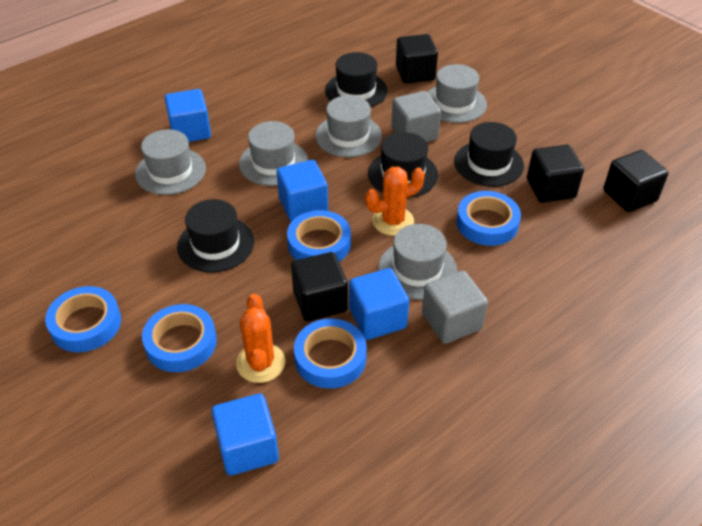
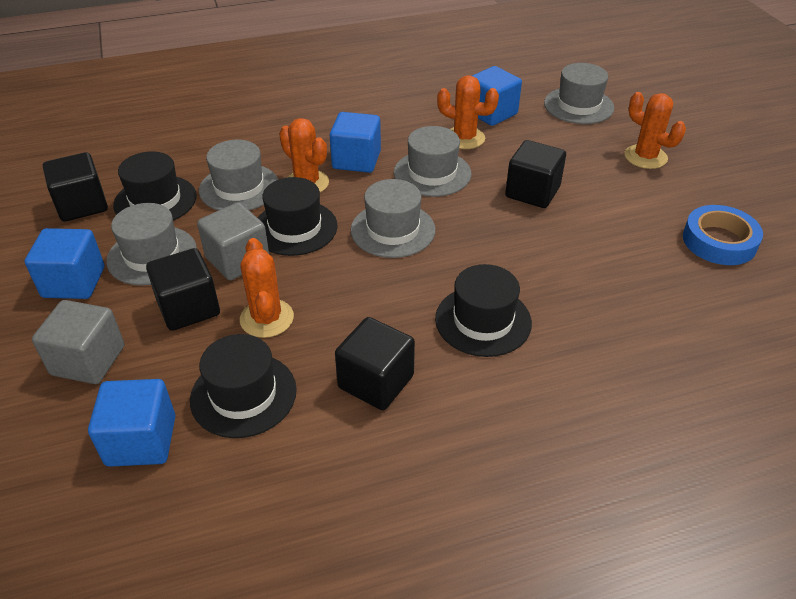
blue tape: 5 -> 1
orange cactus: 2 -> 4

